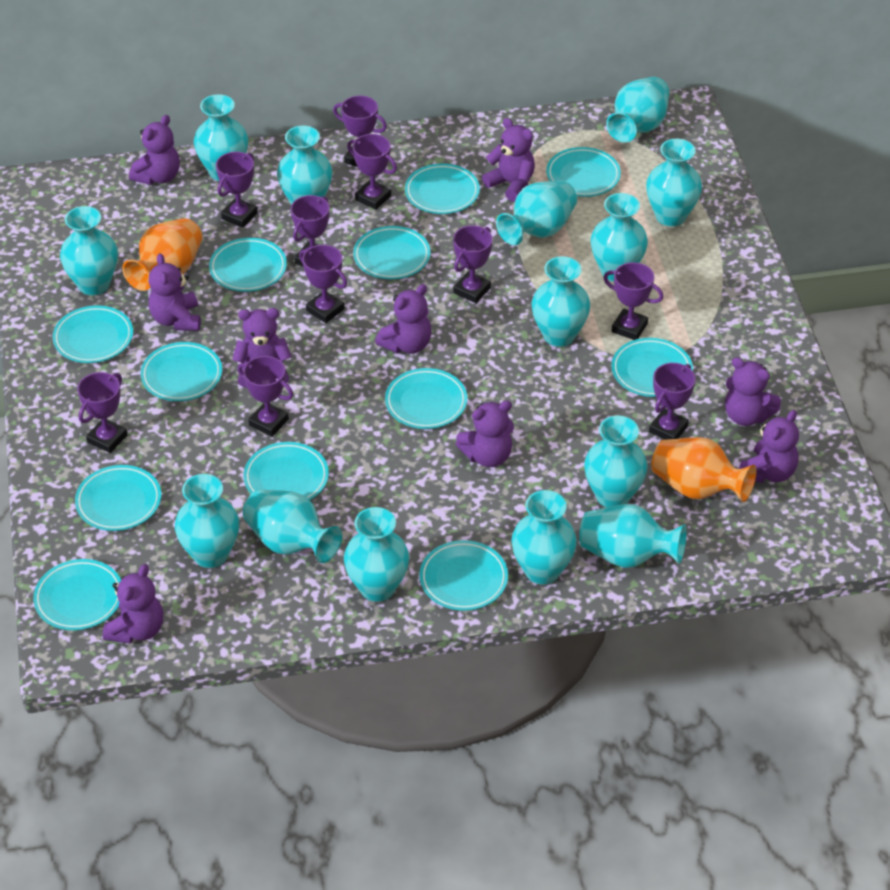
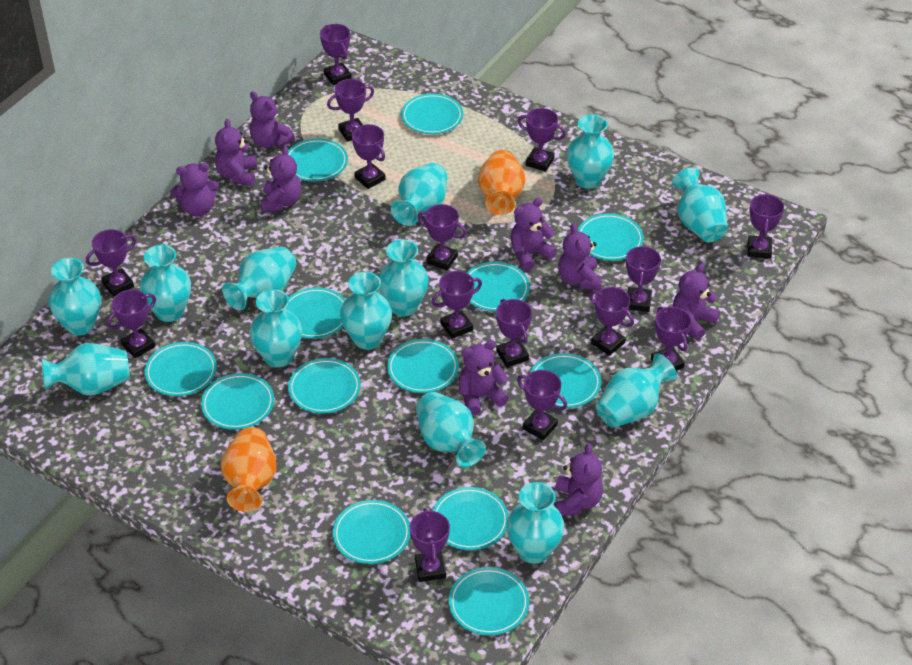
purple trophy: 10 -> 15
turquoise plate: 12 -> 13
turquoise vase: 14 -> 13

